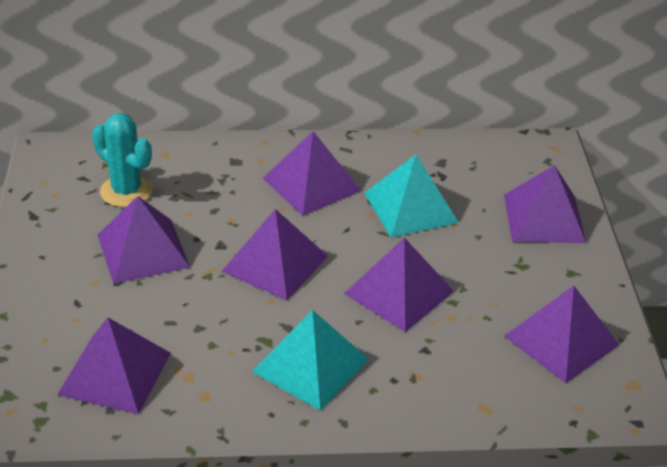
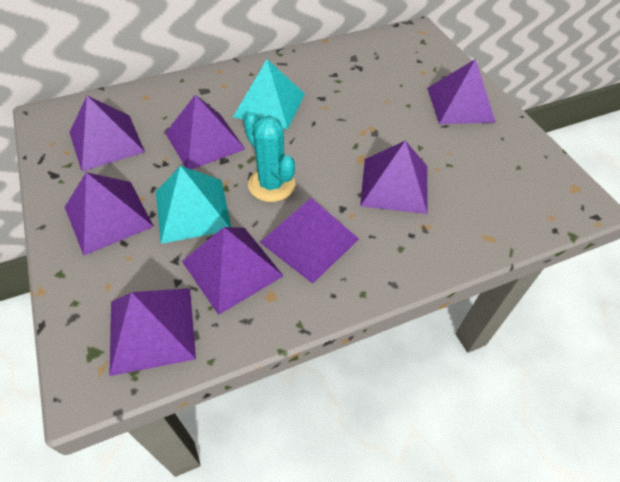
purple pyramid: 7 -> 8

